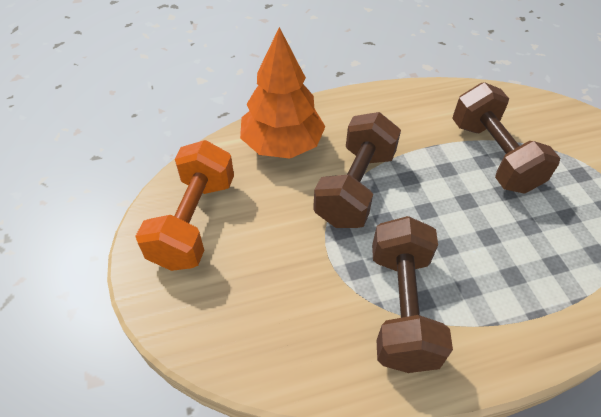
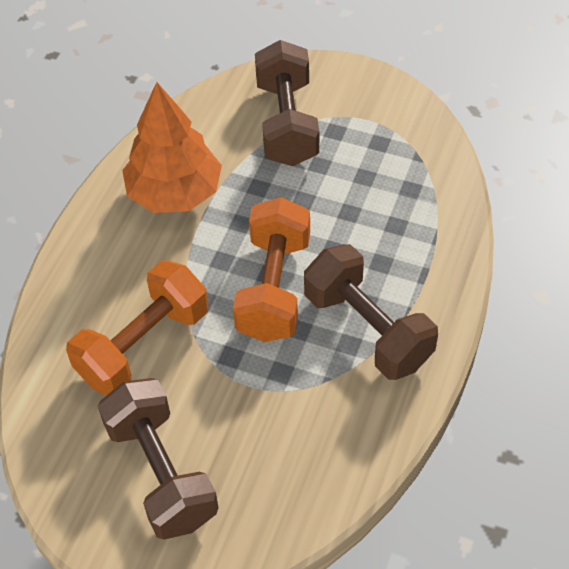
orange dumbbell: 1 -> 2

